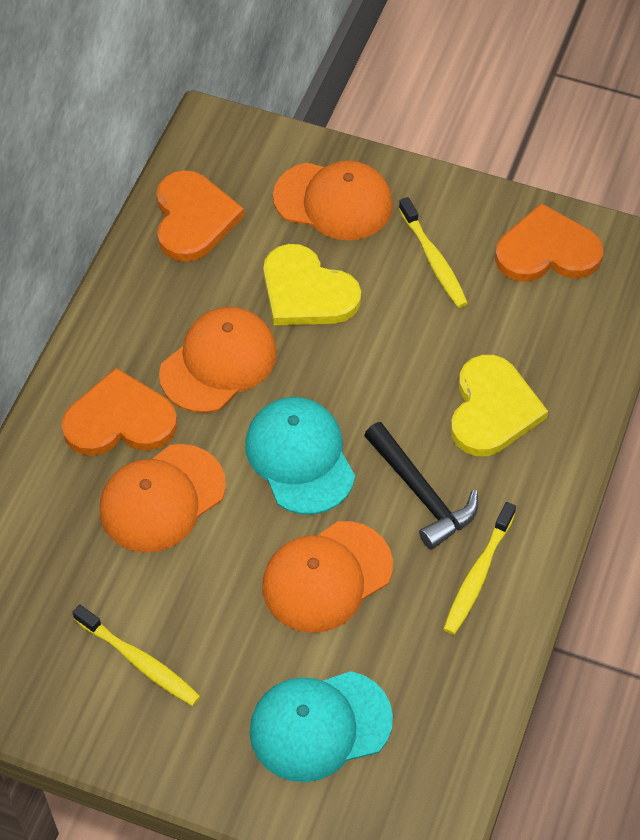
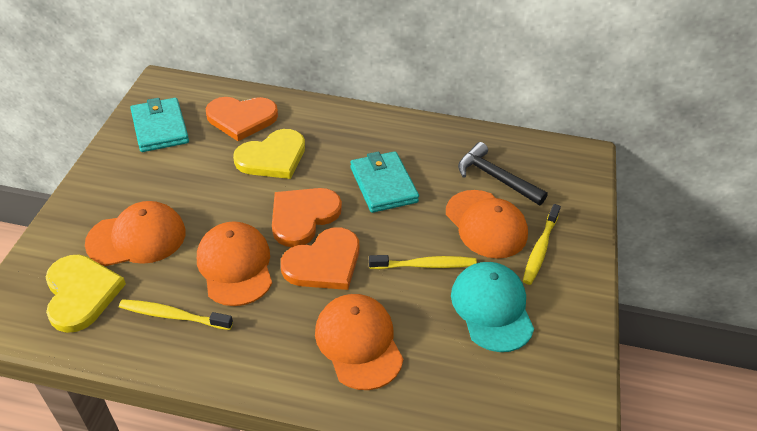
turquoise cap: 2 -> 1
turquoise wallet: 0 -> 2

